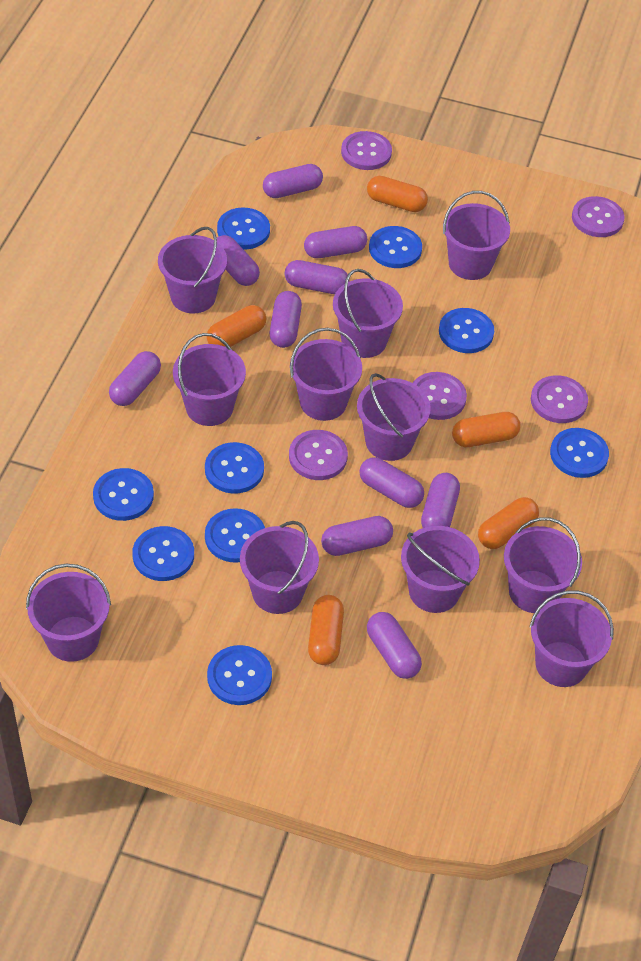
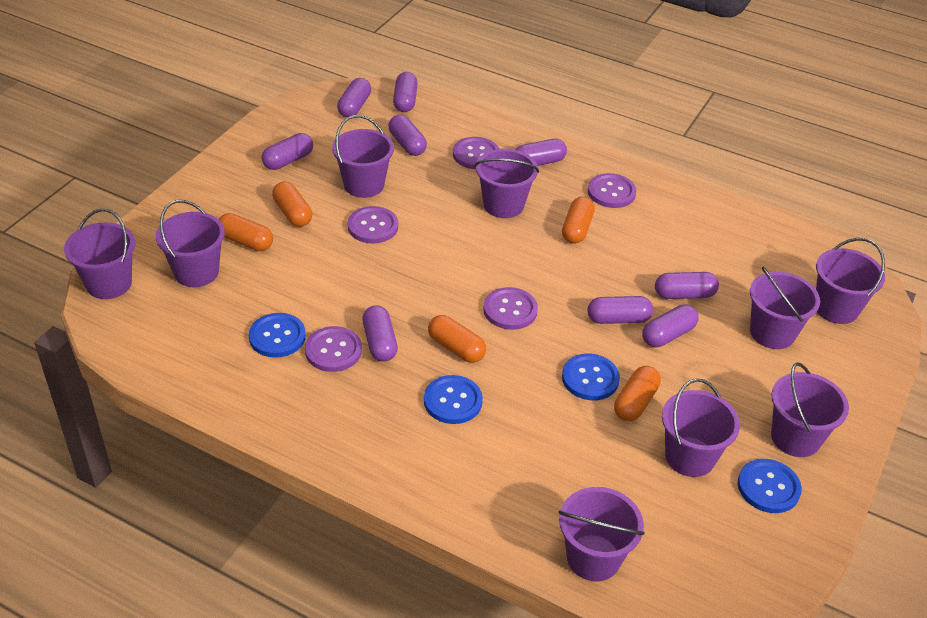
blue button: 9 -> 4
purple bucket: 11 -> 9
purple capsule: 10 -> 9

